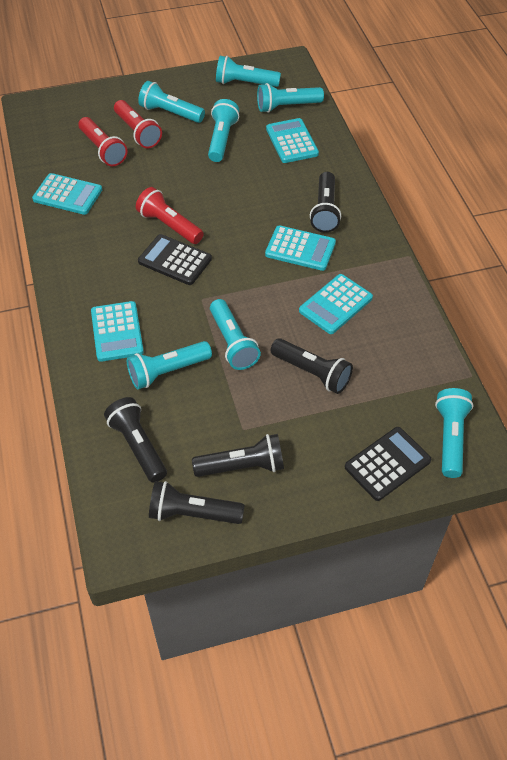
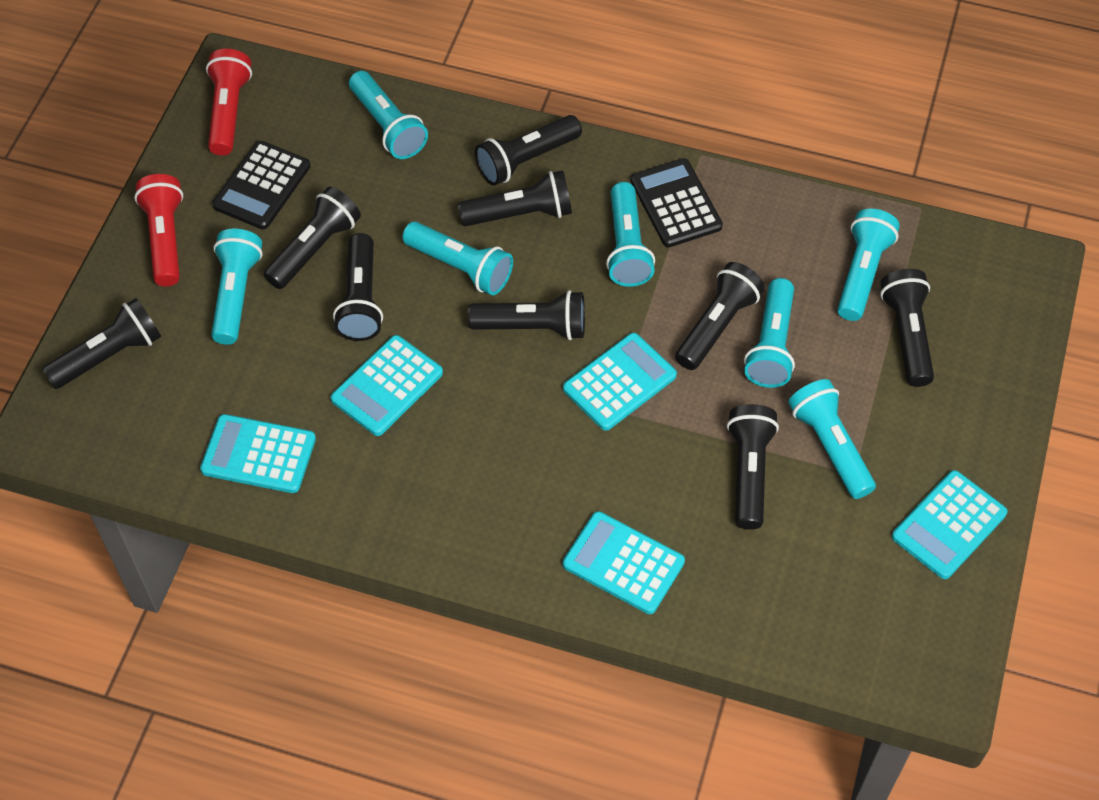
black flashlight: 5 -> 9
red flashlight: 3 -> 2

